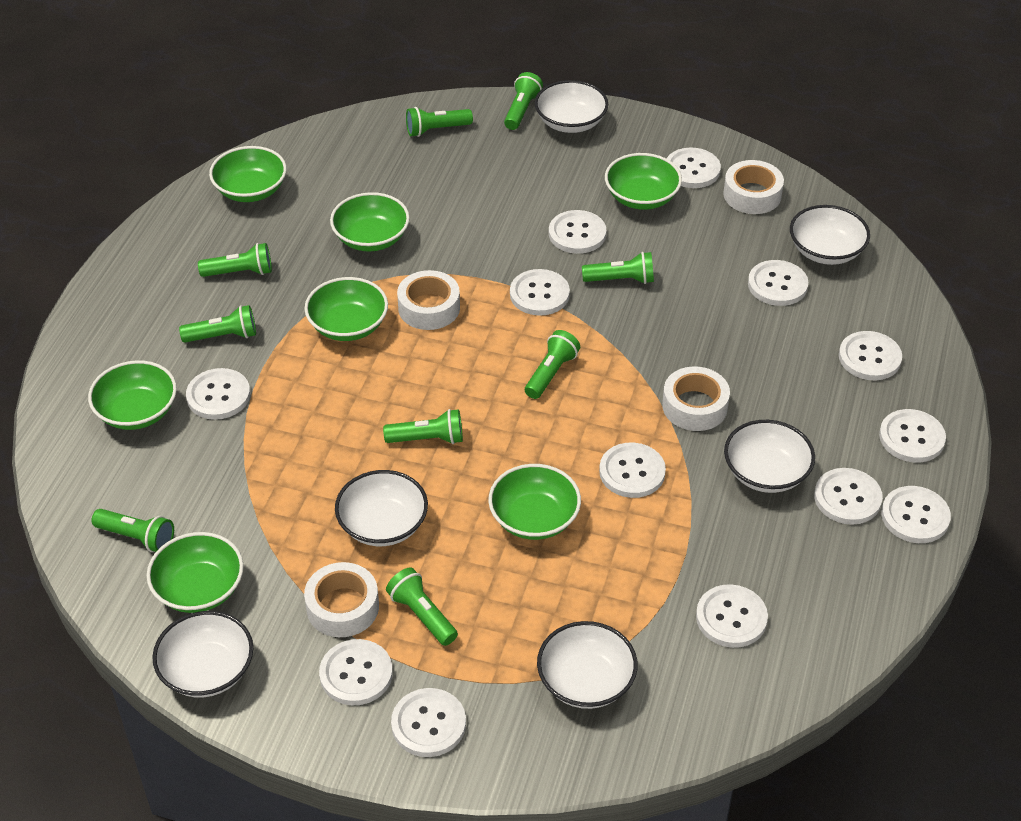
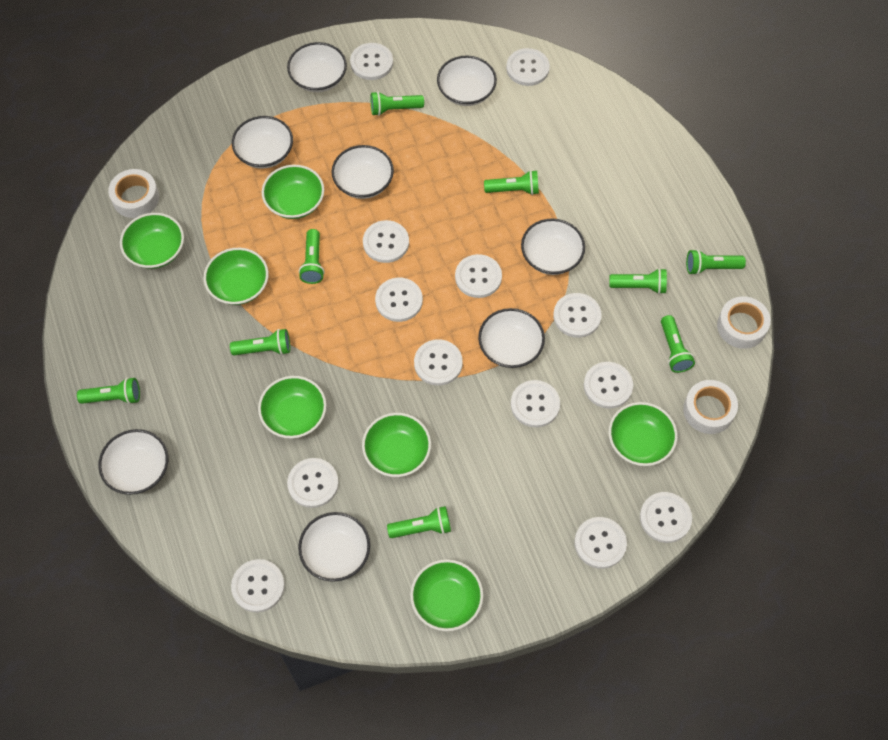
white bowl: 6 -> 8
white tape: 4 -> 3

